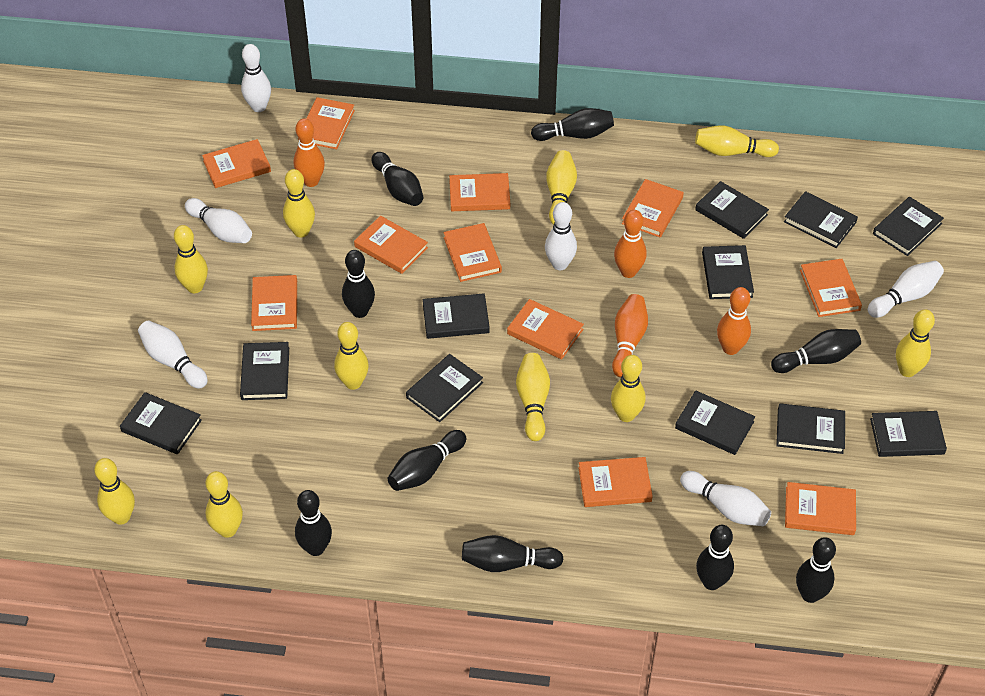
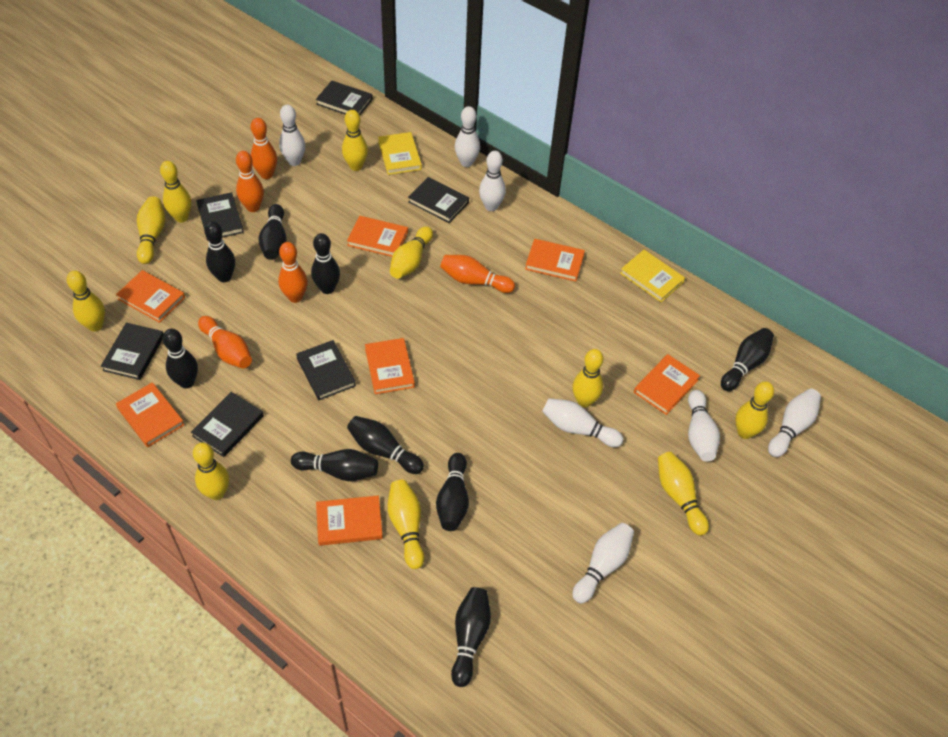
black book: 11 -> 6
orange book: 11 -> 7
orange bowling pin: 4 -> 5
white bowling pin: 6 -> 7
yellow book: 0 -> 2

